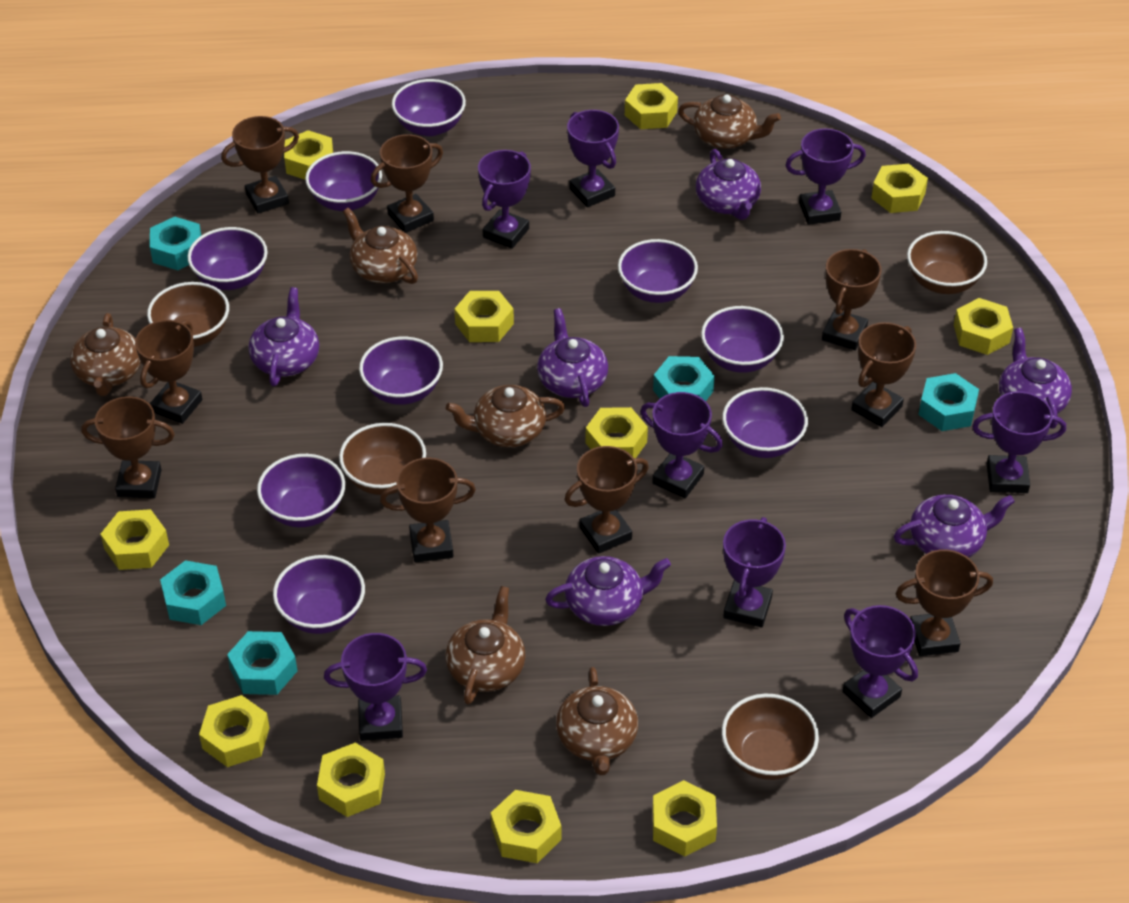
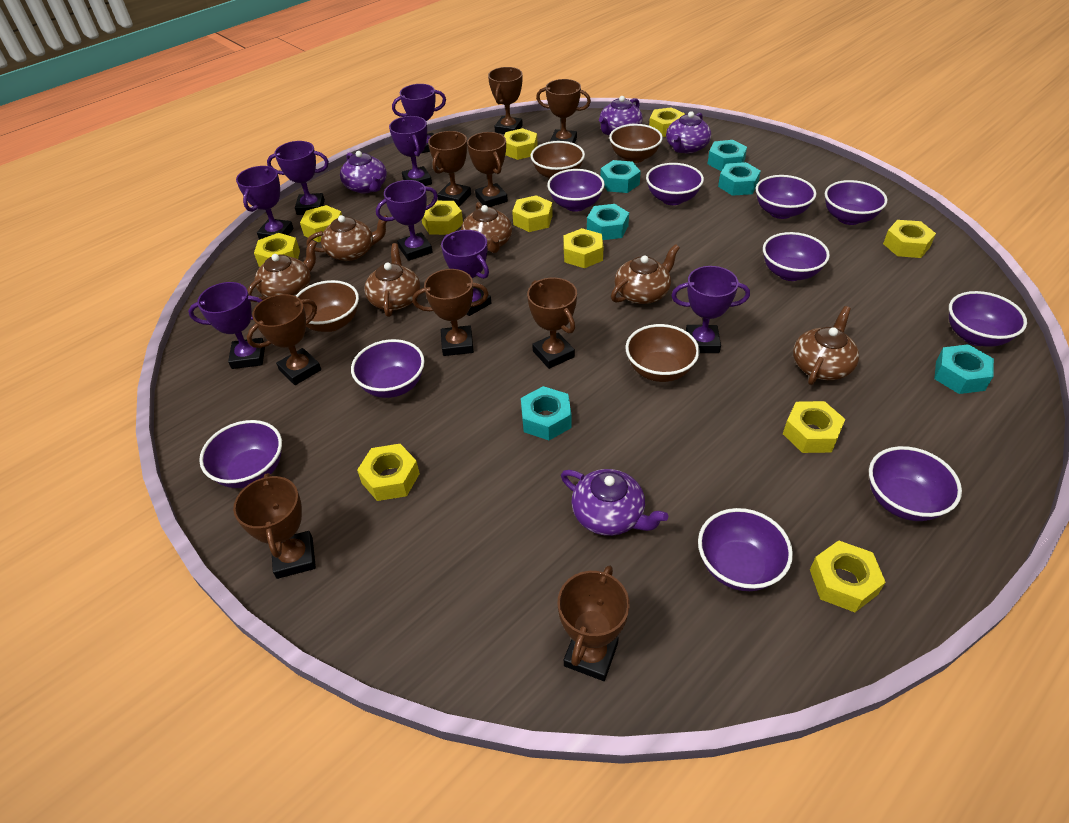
purple bowl: 9 -> 10
purple teapot: 6 -> 4
turquoise nut: 5 -> 6

